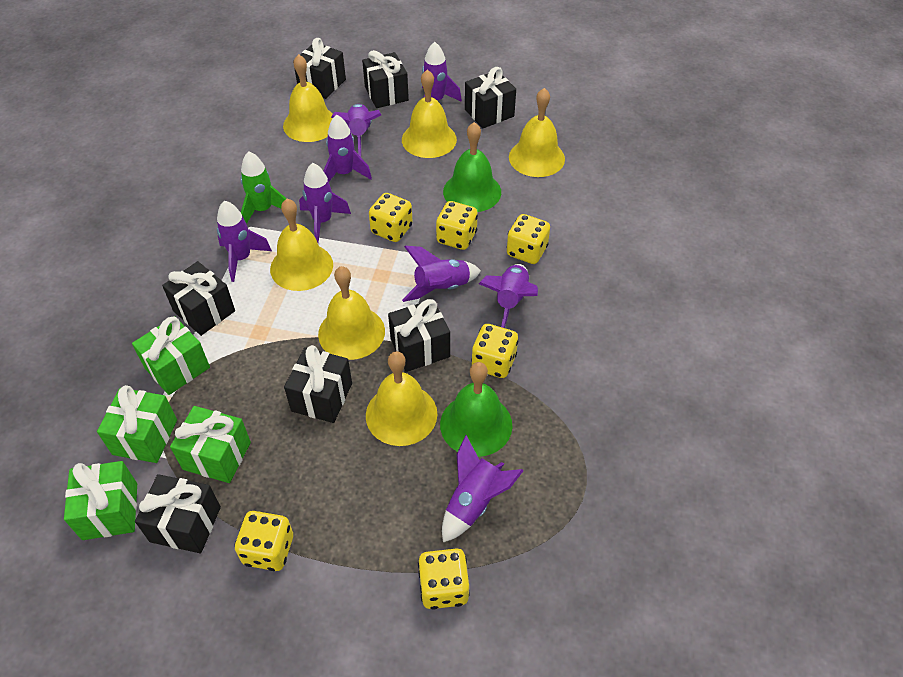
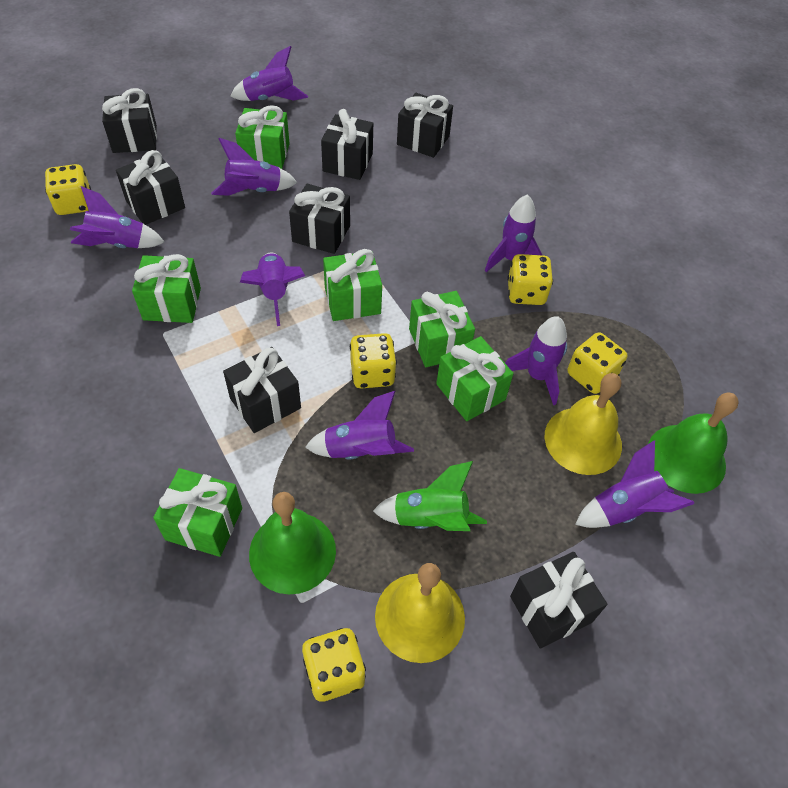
green gift: 4 -> 6
yellow bell: 6 -> 2
yellow dice: 6 -> 5

